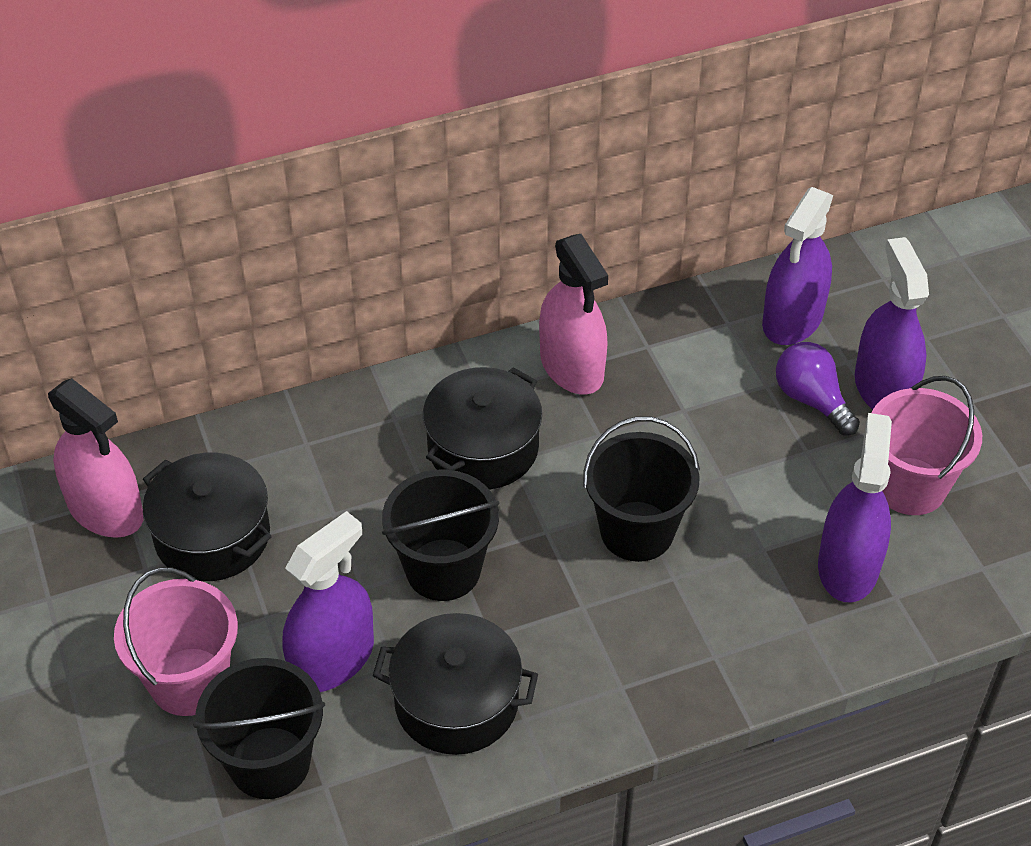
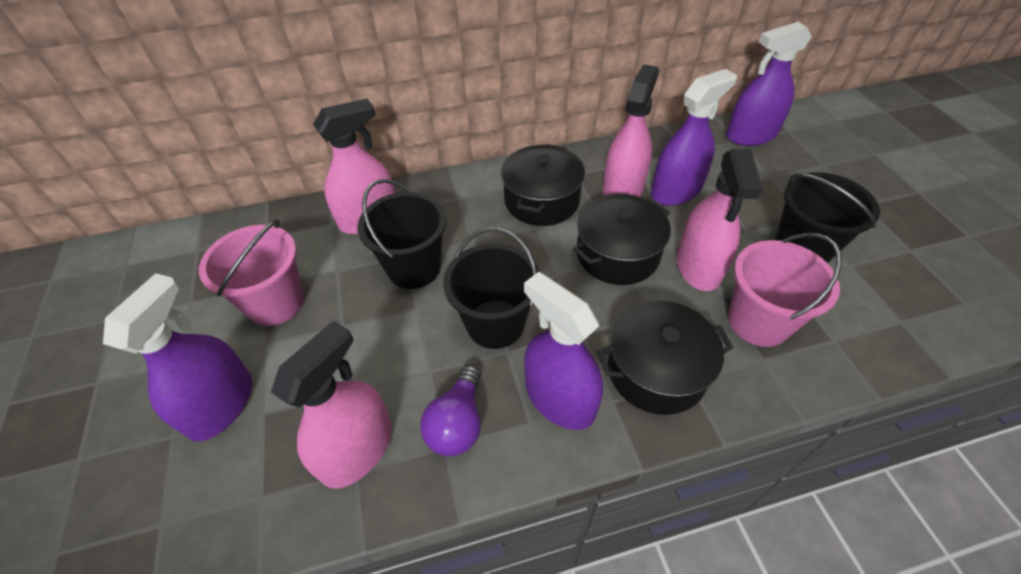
pink spray bottle: 2 -> 4

